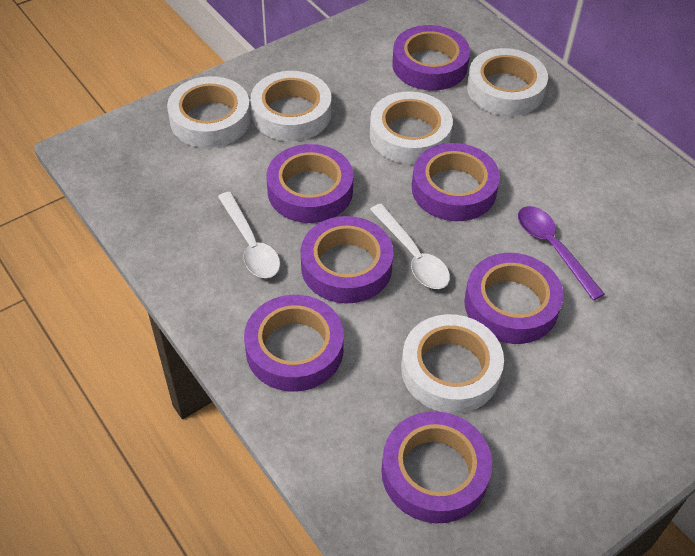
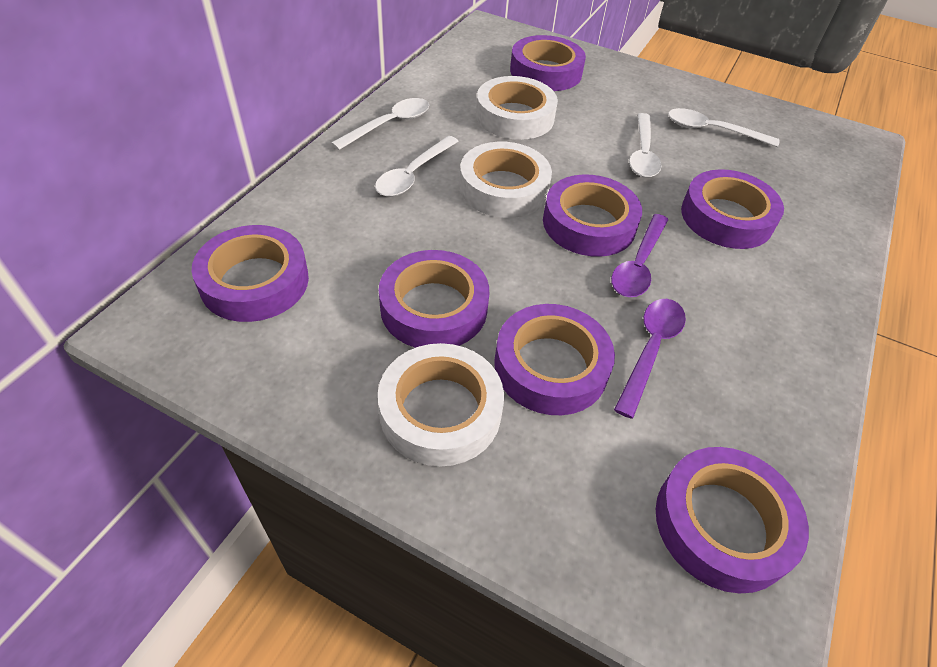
purple spoon: 1 -> 2
white spoon: 2 -> 4
white tape: 5 -> 3

